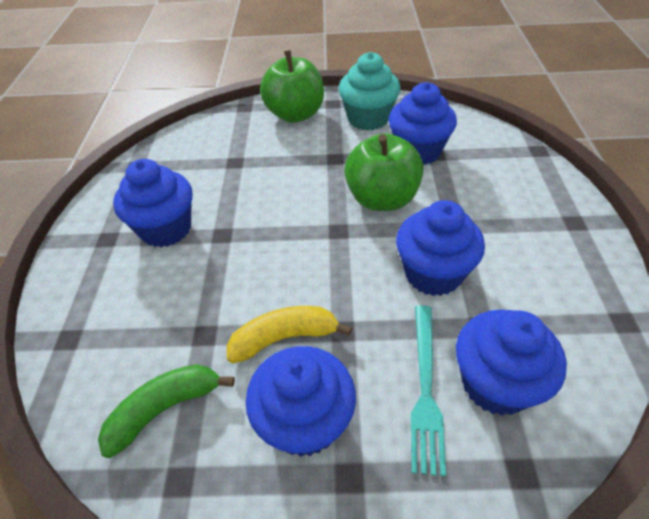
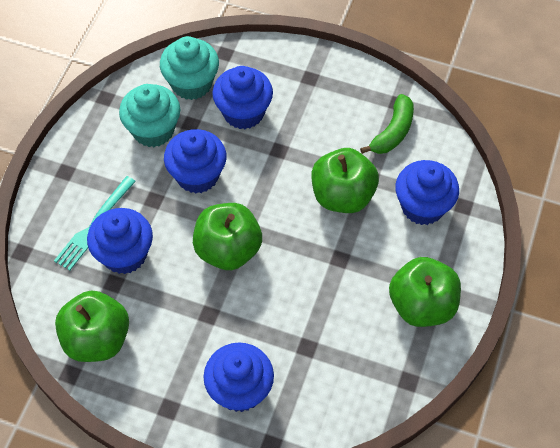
green apple: 2 -> 4
turquoise cupcake: 1 -> 2
yellow banana: 1 -> 0

